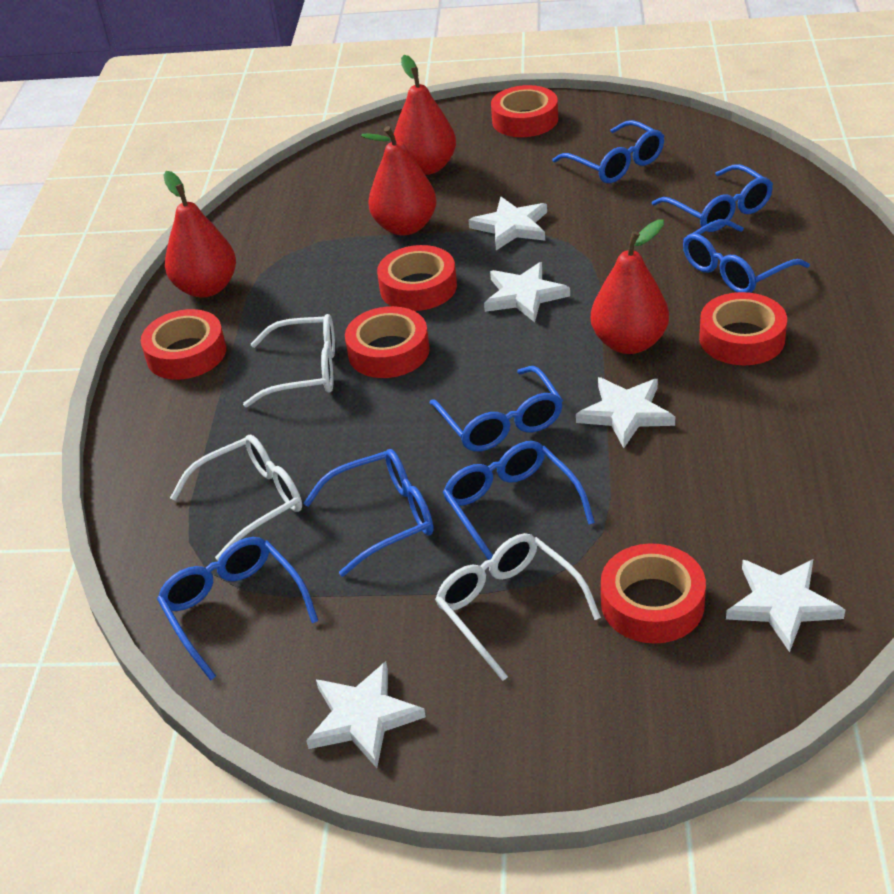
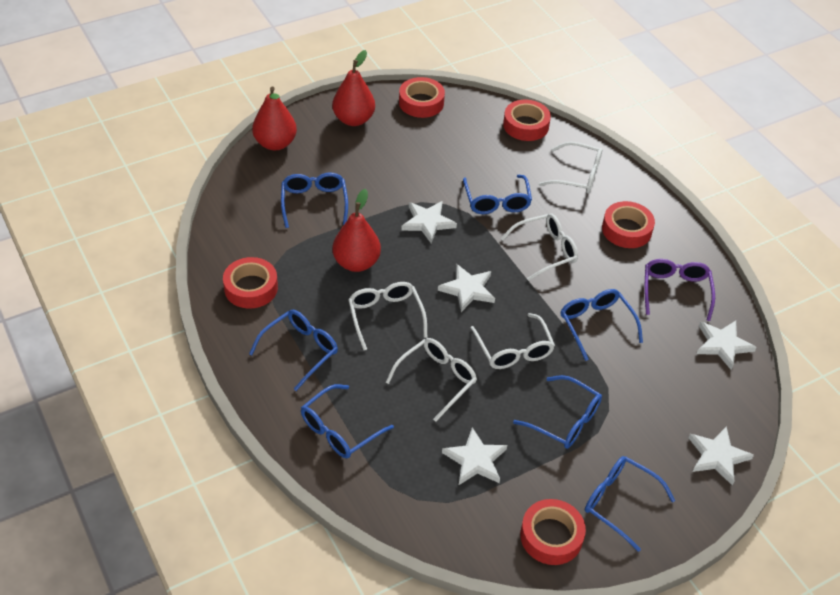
purple glasses: 0 -> 1
red pear: 4 -> 3
red tape: 6 -> 5
white glasses: 3 -> 5

